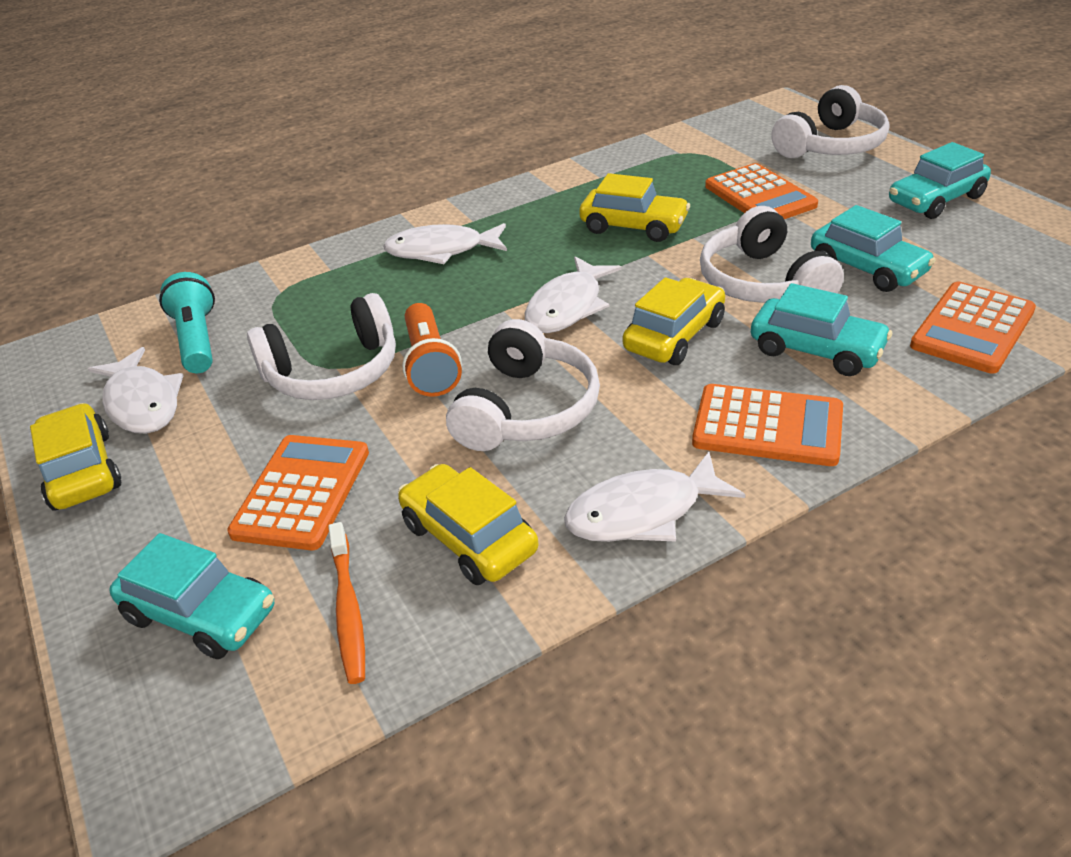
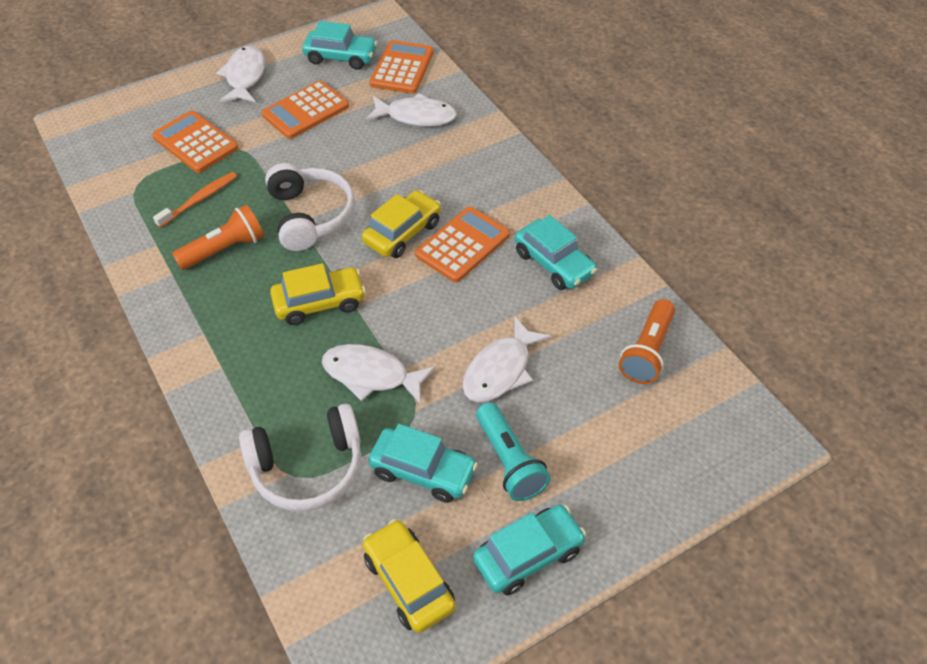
orange flashlight: 1 -> 2
white headphones: 4 -> 2
yellow car: 4 -> 3

